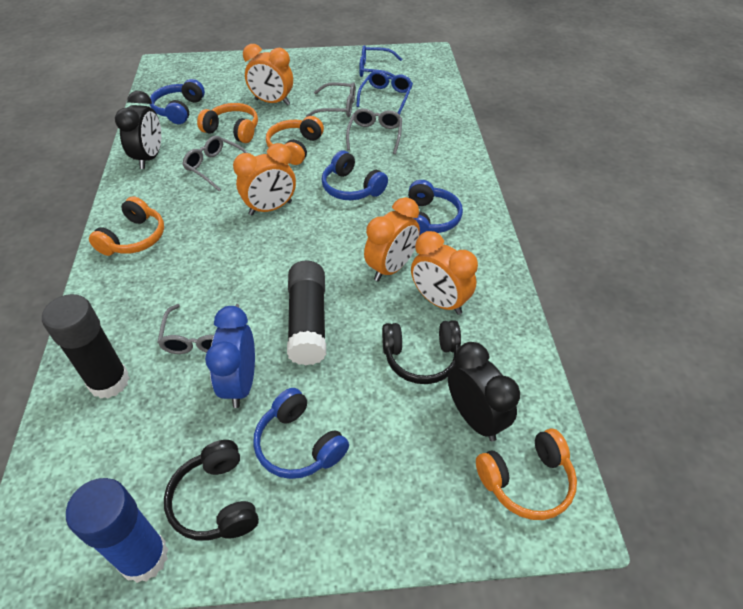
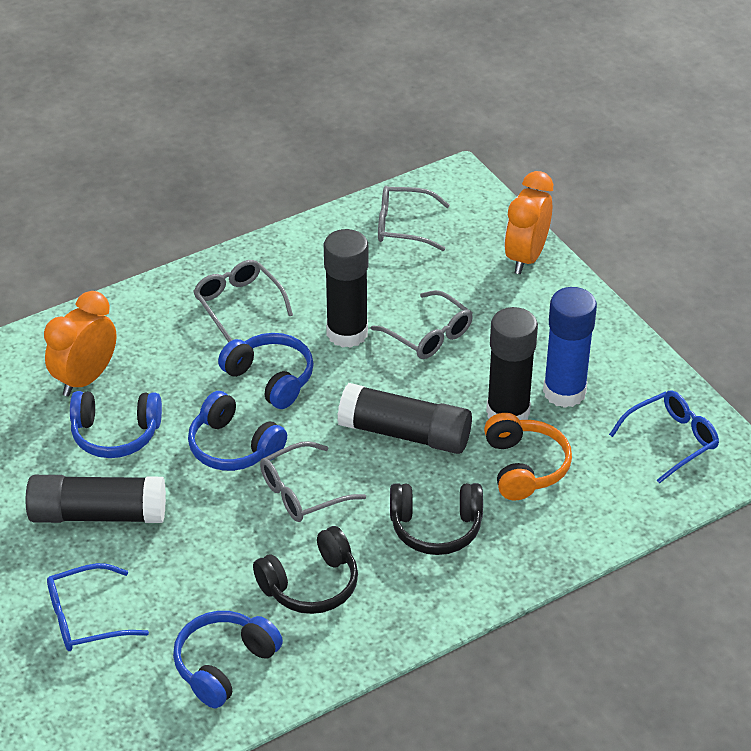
black clock: 2 -> 0
black glue stick: 2 -> 4
blue clock: 1 -> 0
orange clock: 4 -> 2
orange headphones: 4 -> 1

